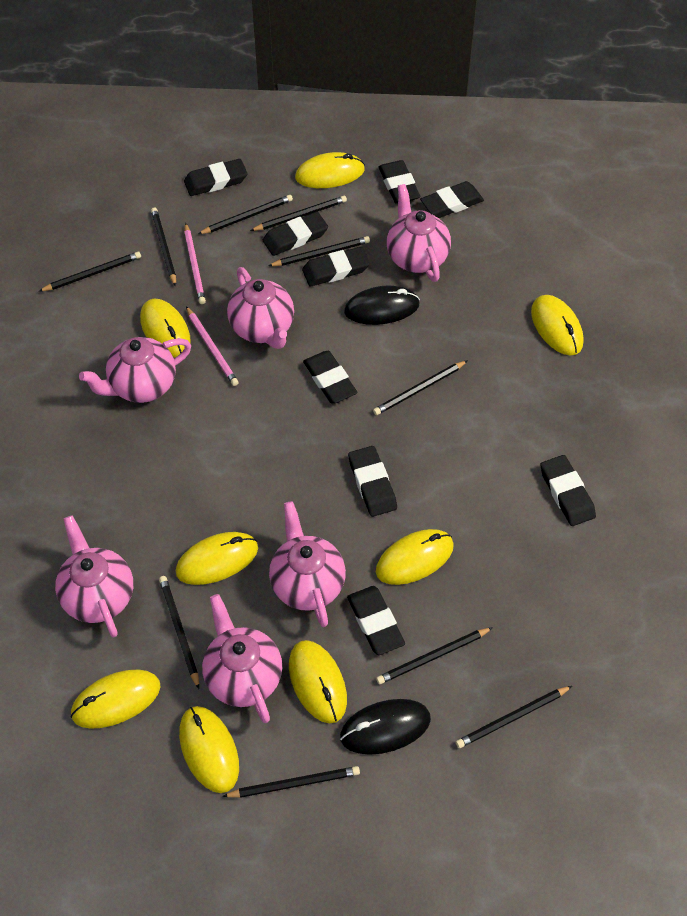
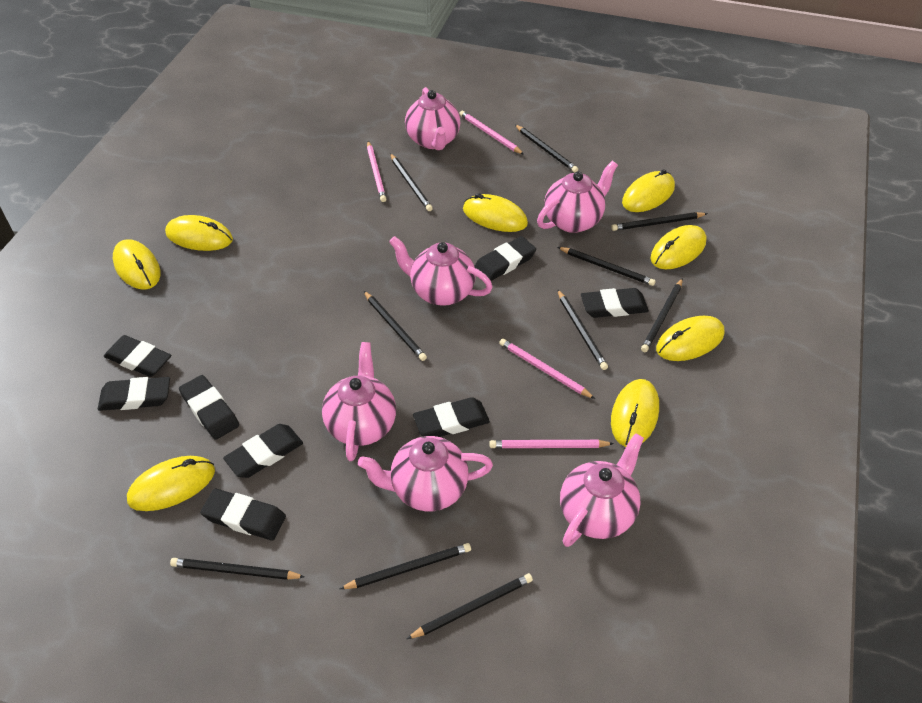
black eraser: 9 -> 8
black mouse: 2 -> 0
pink pencil: 2 -> 4

